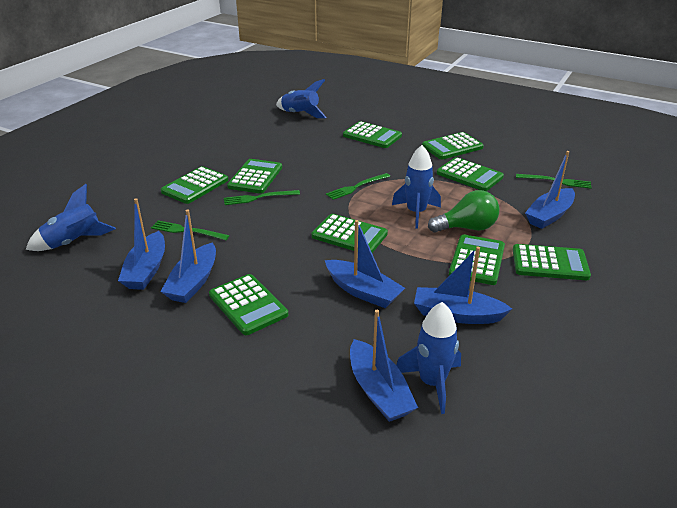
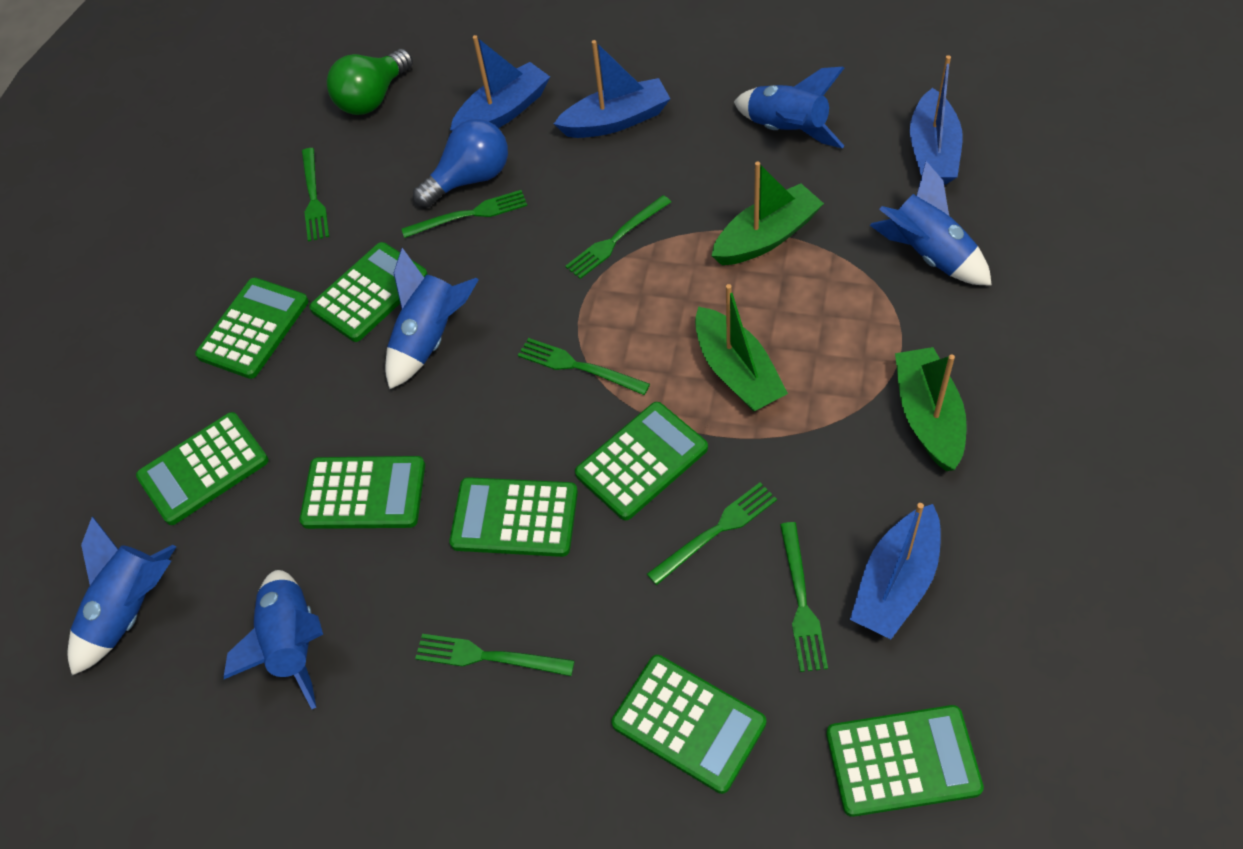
blue boat: 6 -> 4
blue light bulb: 0 -> 1
blue rocket: 4 -> 5
green boat: 0 -> 3
green calculator: 9 -> 8
green fork: 4 -> 7

